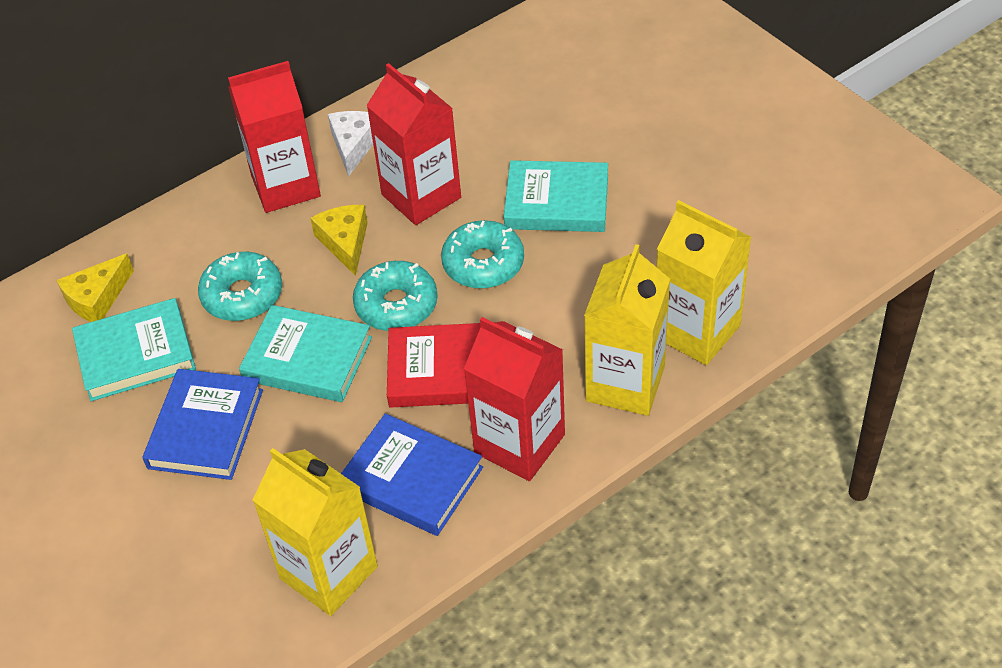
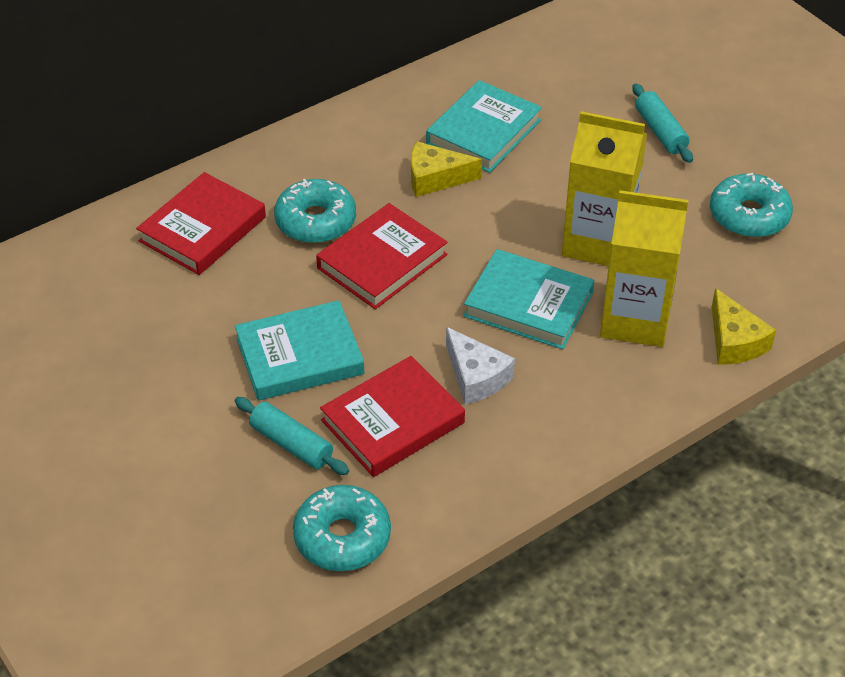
blue book: 2 -> 0
red book: 1 -> 3
red carton: 3 -> 0
turquoise rolling pin: 0 -> 2
yellow carton: 3 -> 2

